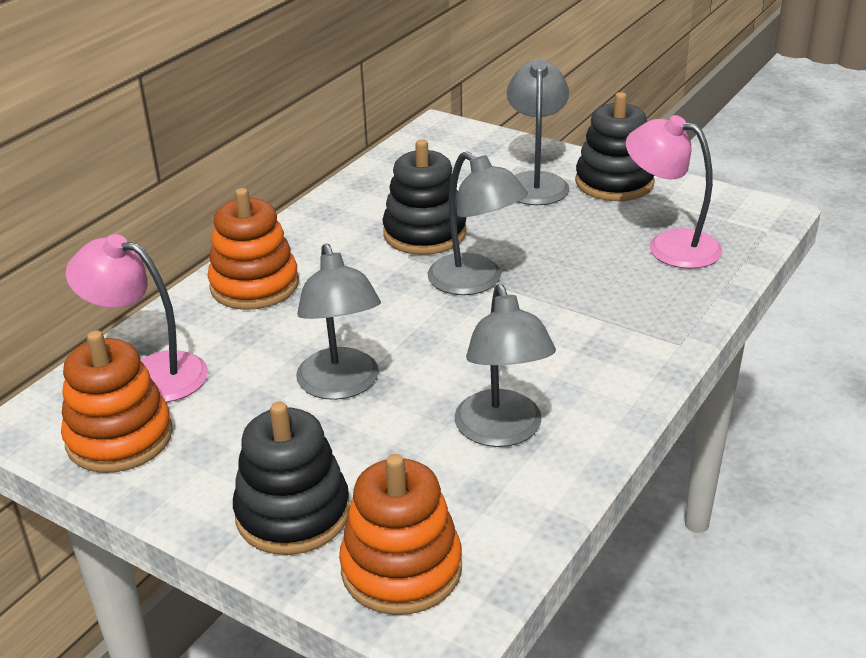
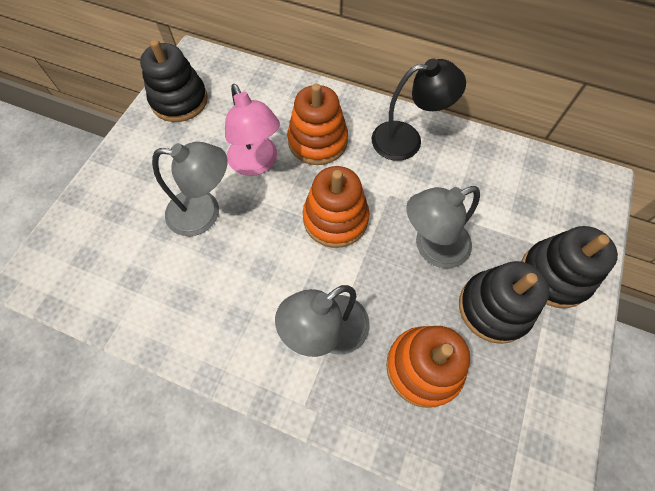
black lamp: 0 -> 1
grey lamp: 4 -> 3
pink lamp: 2 -> 1

